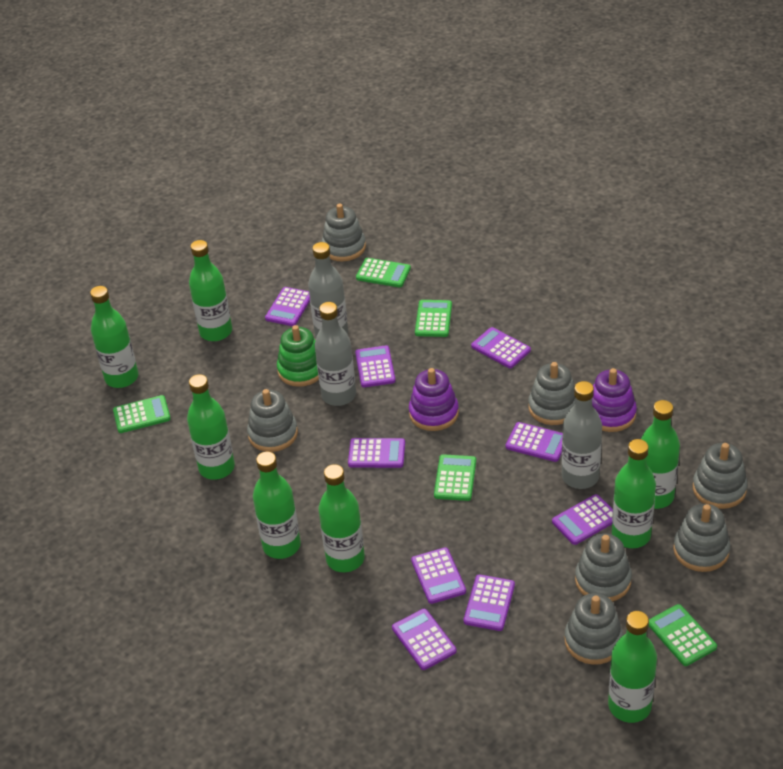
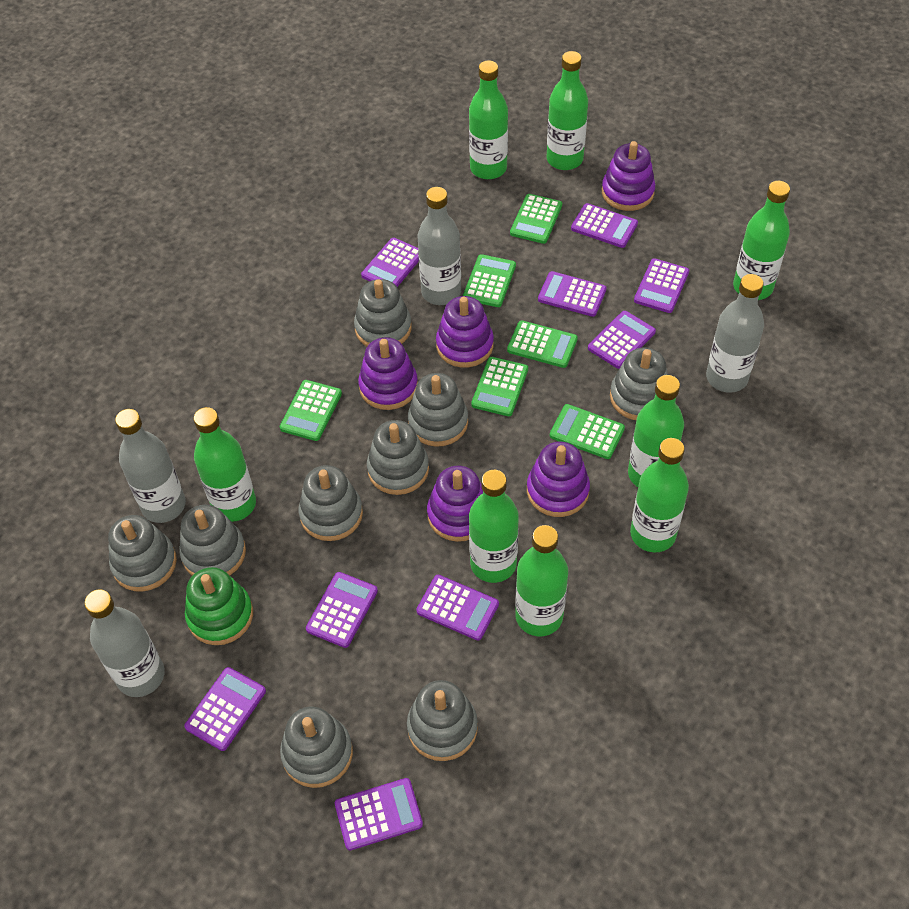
green calculator: 5 -> 6
grey bottle: 3 -> 4
grey stacking toy: 7 -> 9
purple stacking toy: 2 -> 5

